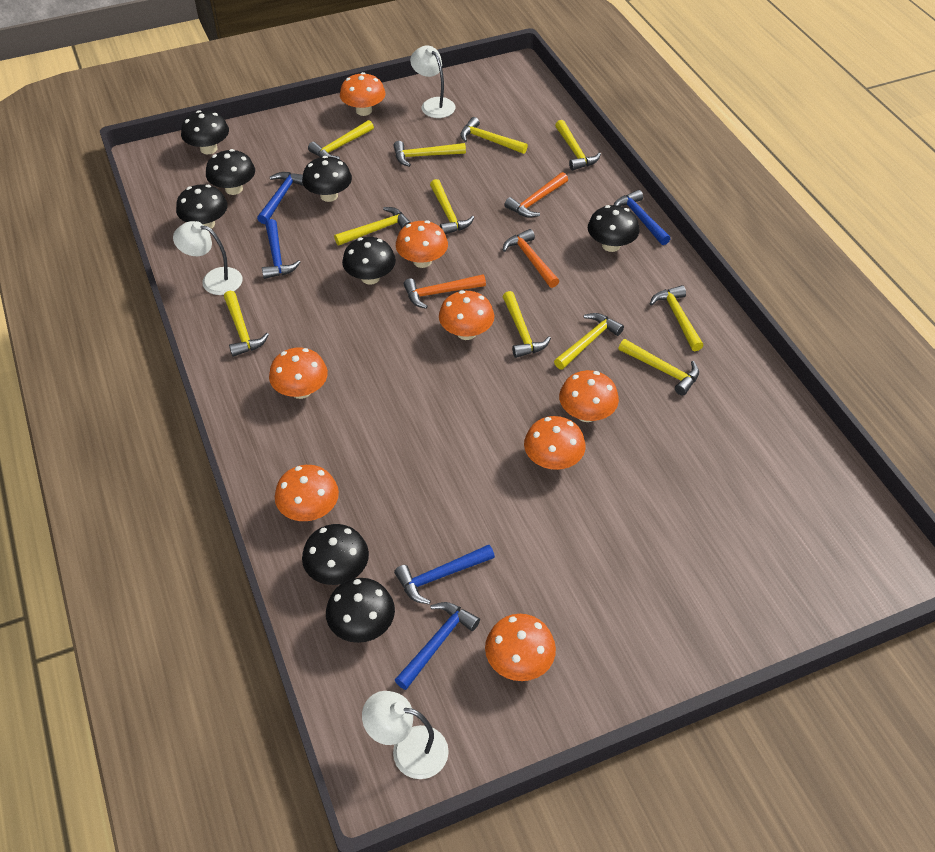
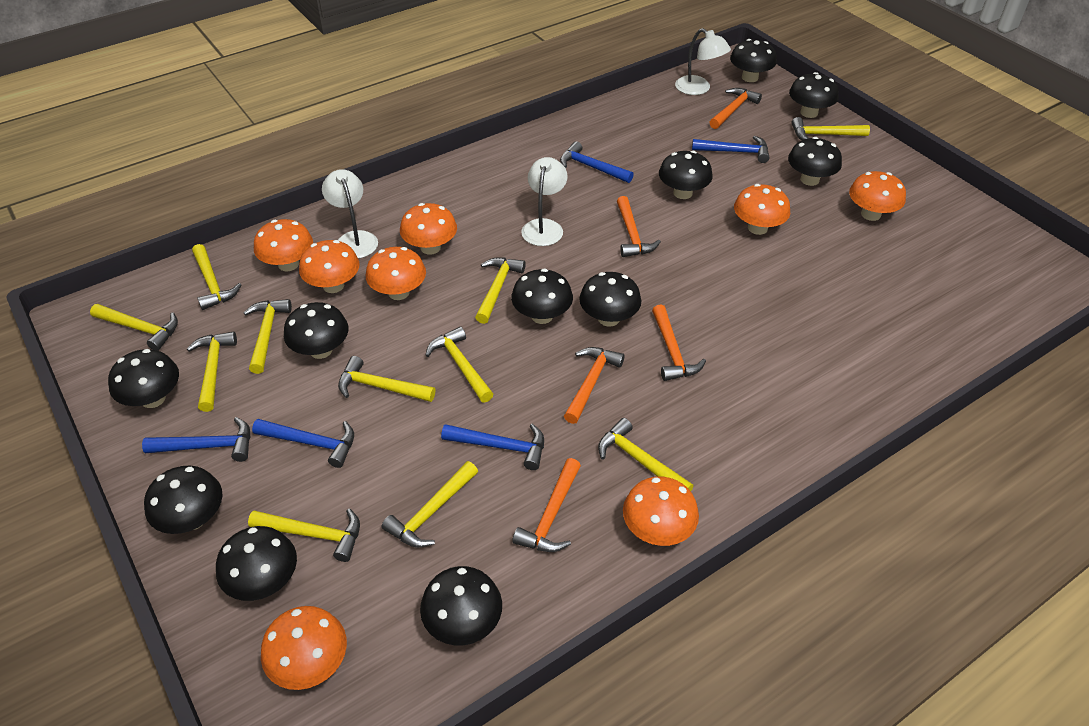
black mushroom: 8 -> 11
orange hammer: 3 -> 5

